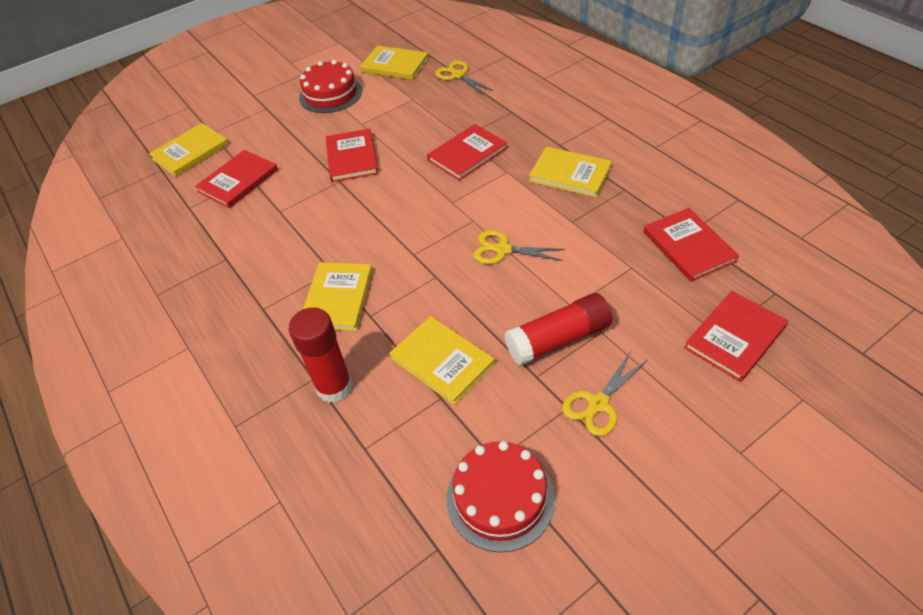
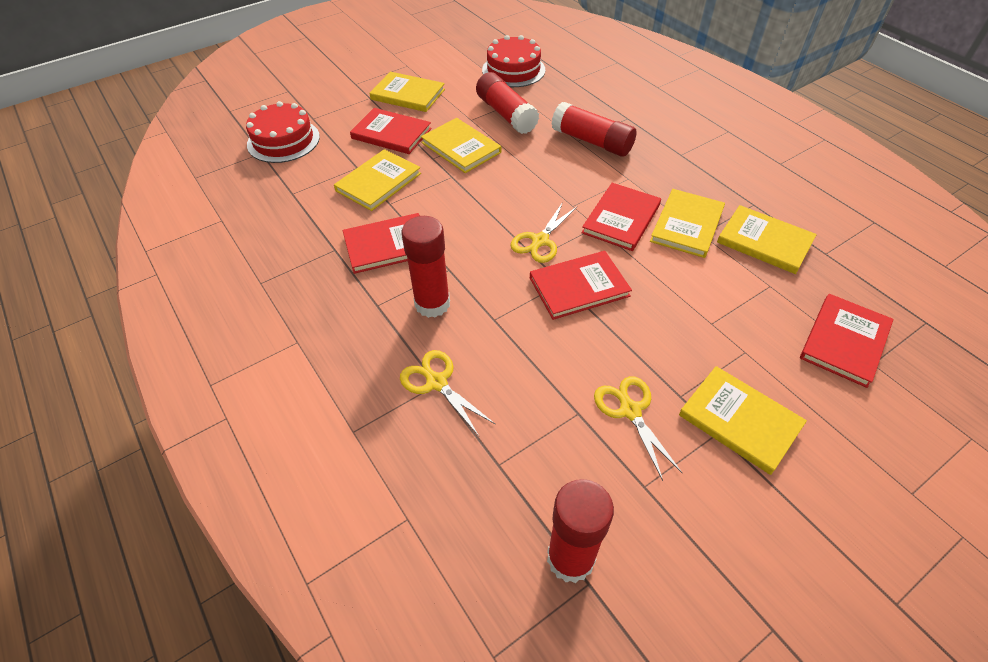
red glue stick: 2 -> 4
yellow book: 5 -> 6

